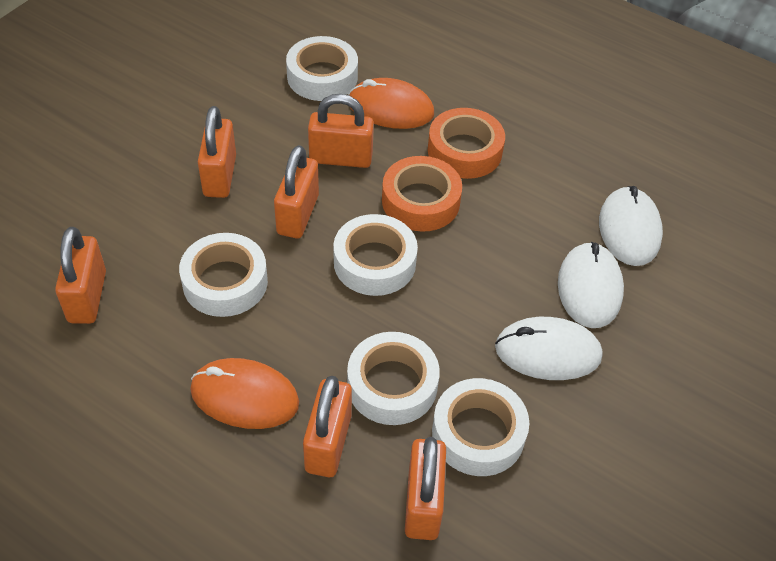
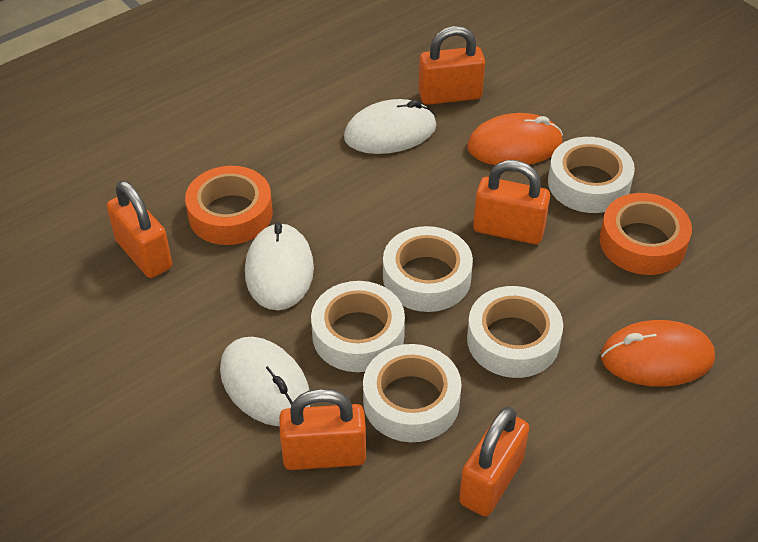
orange padlock: 6 -> 5

